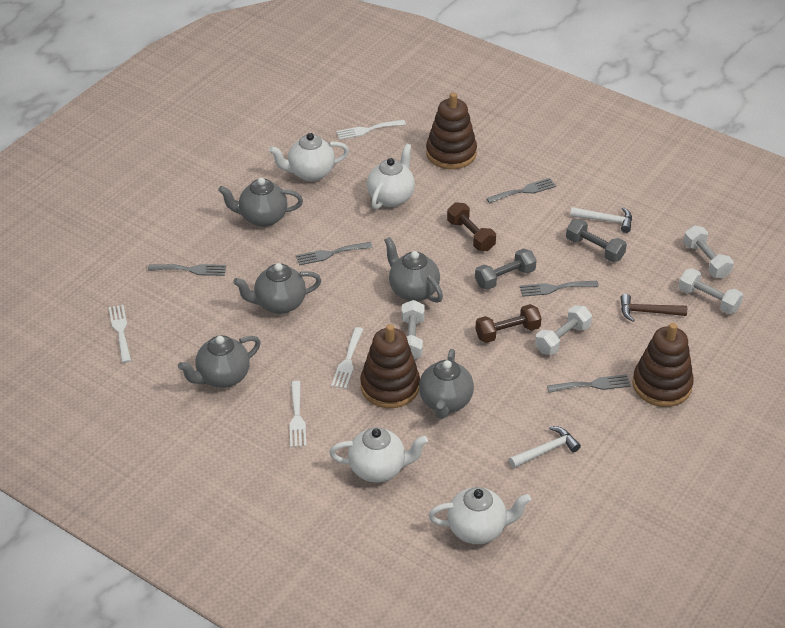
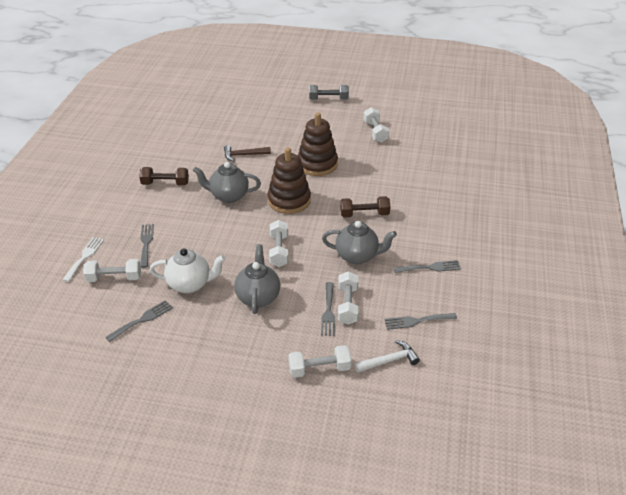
brown stacking toy: 3 -> 2
grey dumbbell: 2 -> 1
grey teapot: 5 -> 3
white dumbbell: 4 -> 5
white fork: 4 -> 1
white hammer: 2 -> 1
white teapot: 4 -> 1

